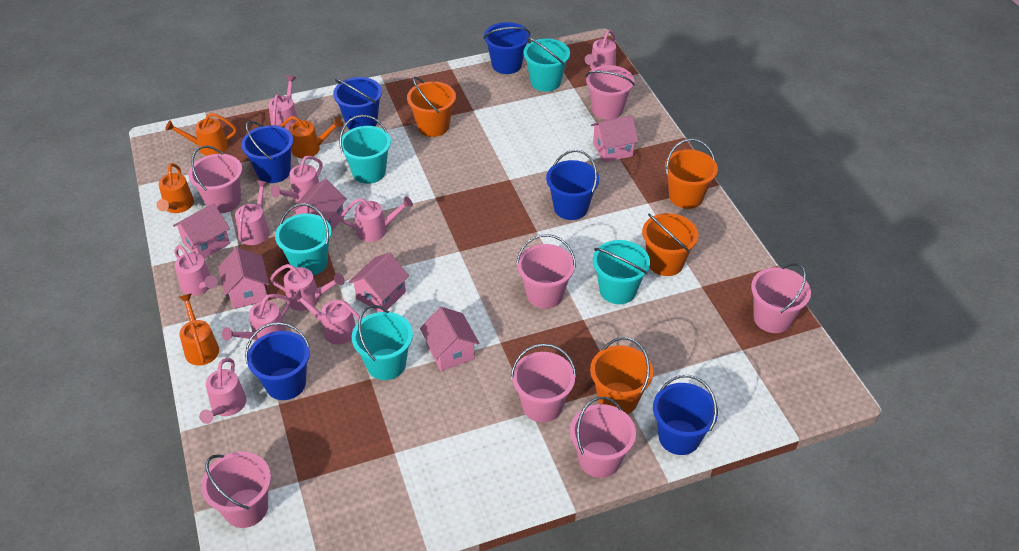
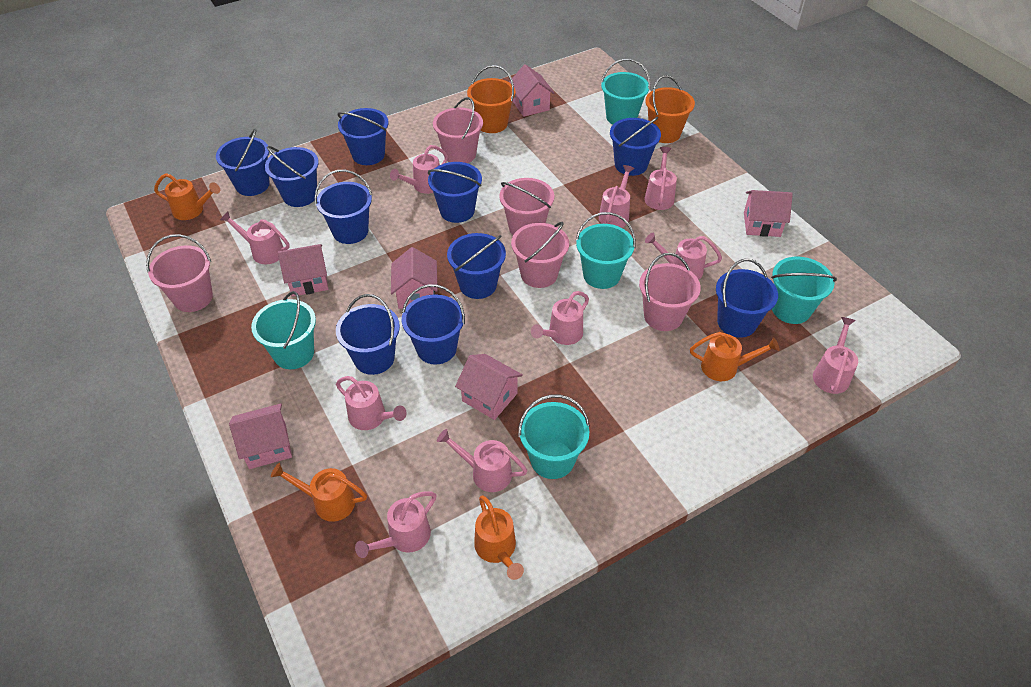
blue bucket: 6 -> 10
orange bucket: 4 -> 2
pink bucket: 7 -> 5

